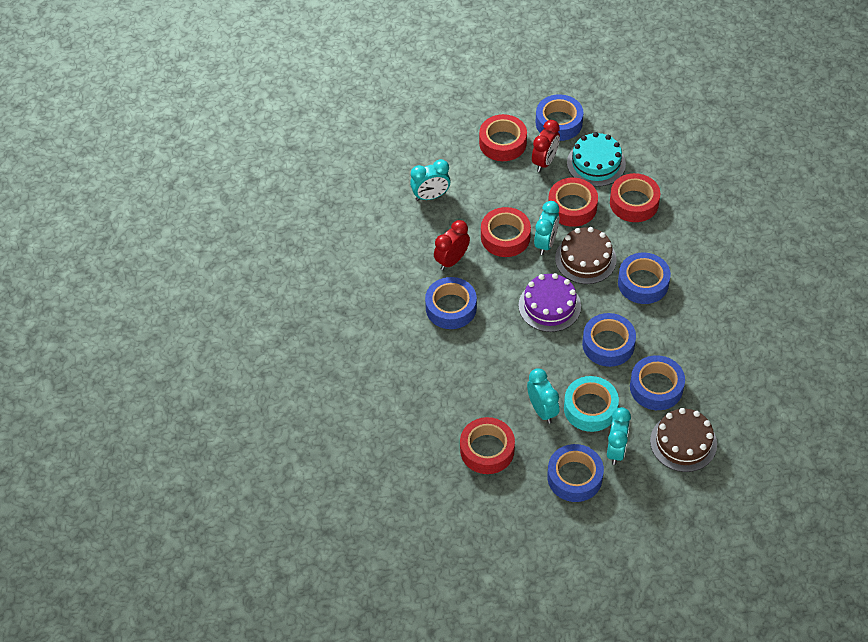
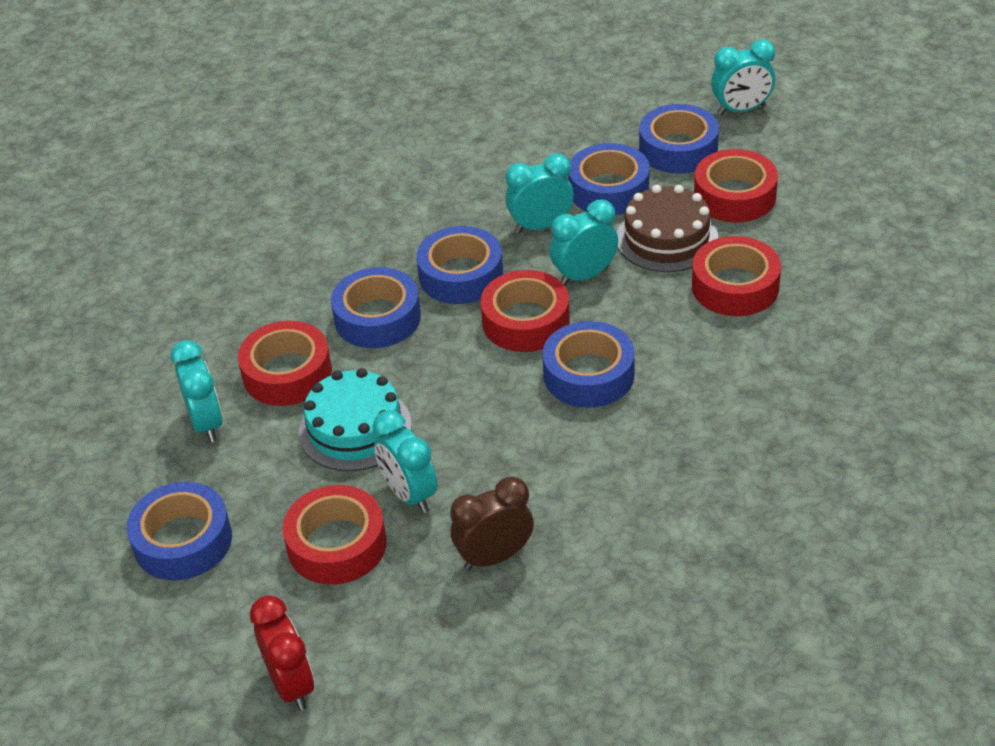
brown cake: 2 -> 1
brown clock: 0 -> 1
purple cake: 1 -> 0
red clock: 2 -> 1
turquoise clock: 4 -> 5
turquoise tape: 1 -> 0

